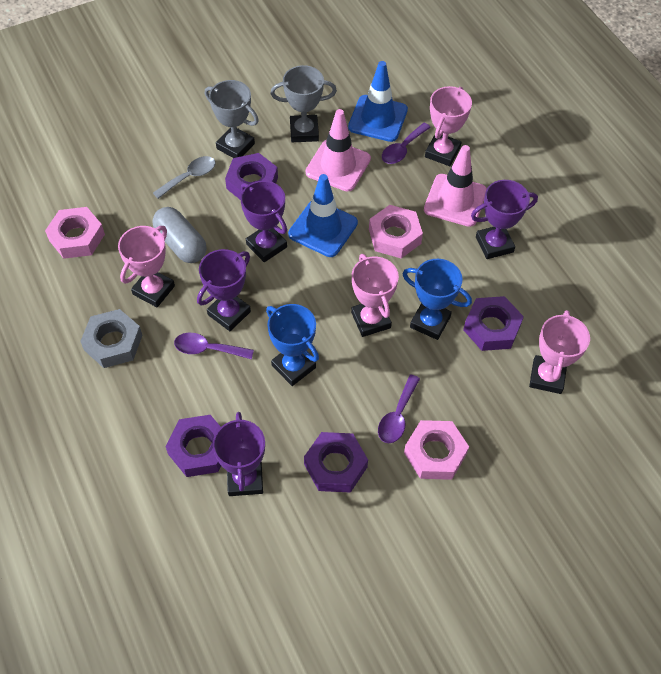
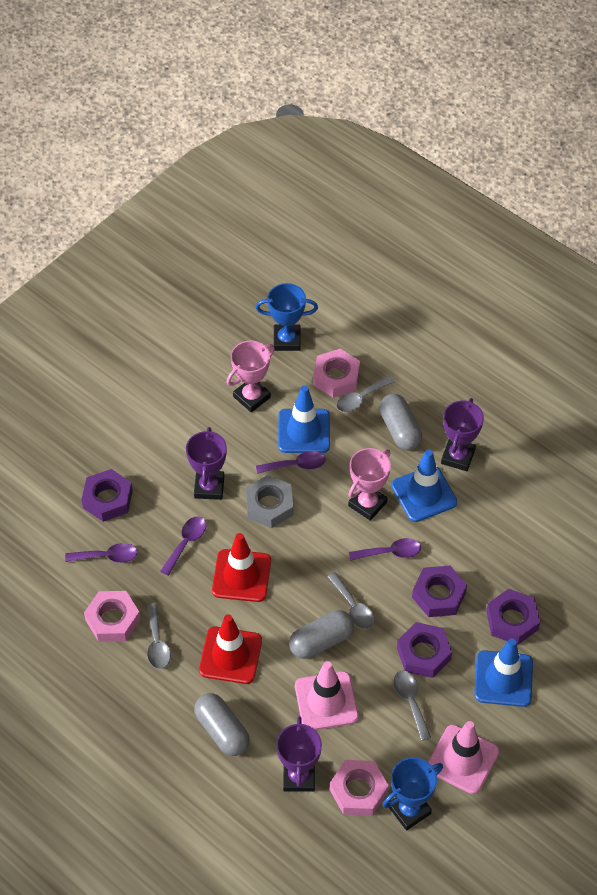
blue traffic cone: 2 -> 3
grey capsule: 1 -> 3
grey spoon: 1 -> 4
grey trophy: 2 -> 0
pink trophy: 4 -> 2
purple spoon: 3 -> 4
purple trophy: 4 -> 3
red traffic cone: 0 -> 2

